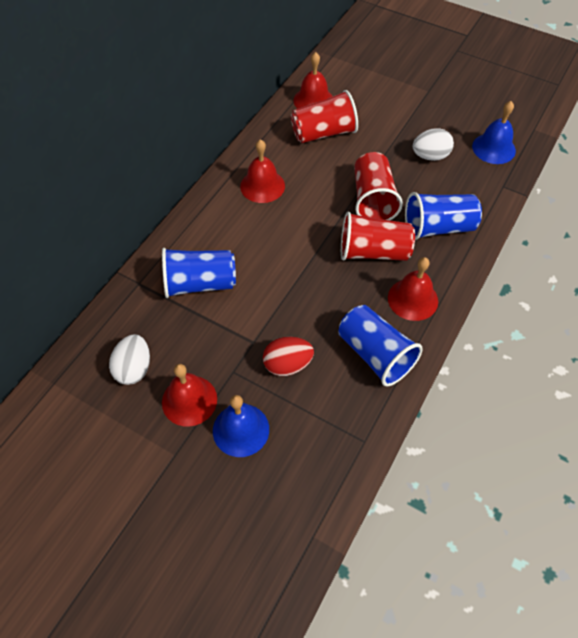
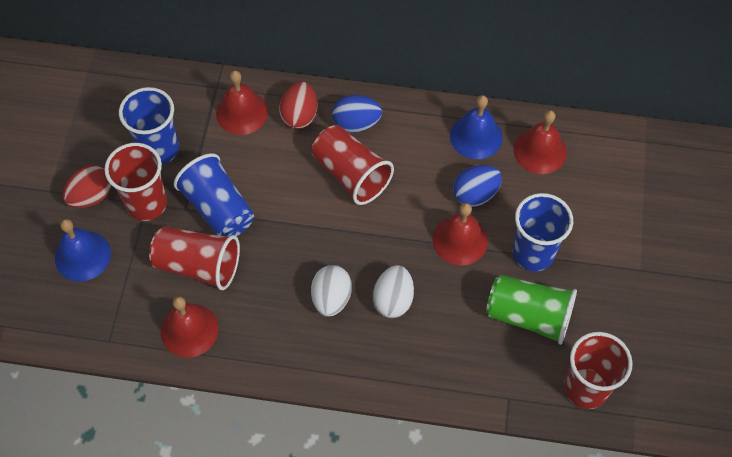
blue egg: 0 -> 2
green cup: 0 -> 1
red cup: 3 -> 4
red egg: 1 -> 2

